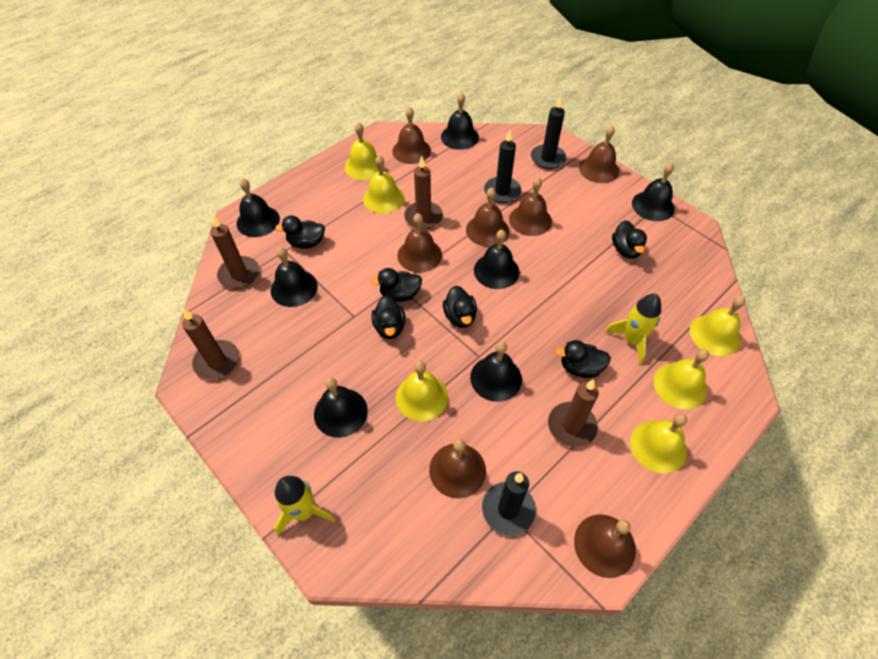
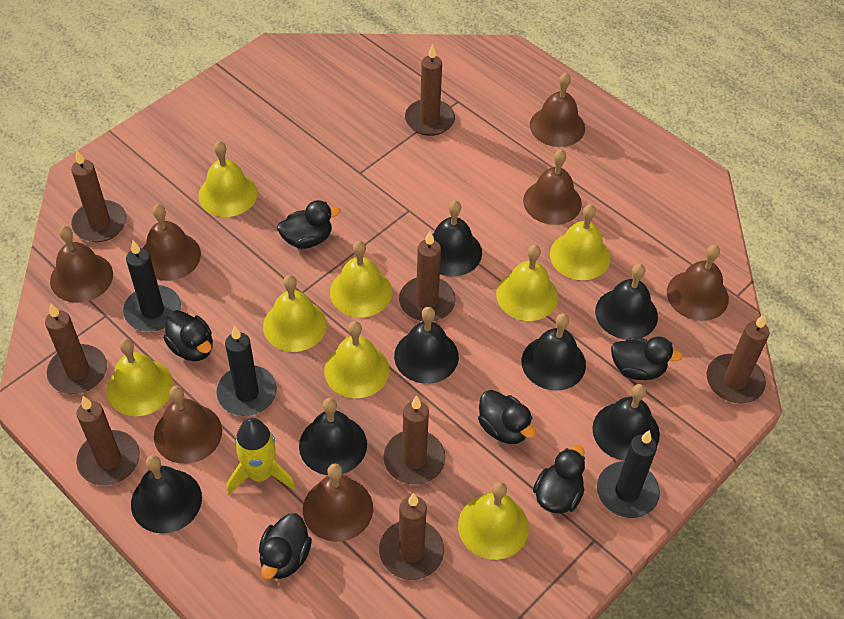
brown candle: 4 -> 8
yellow bell: 6 -> 8
yellow rocket: 2 -> 1

